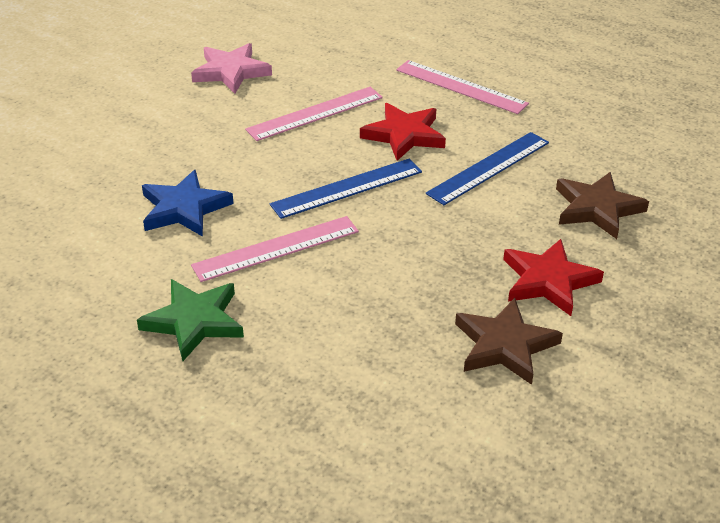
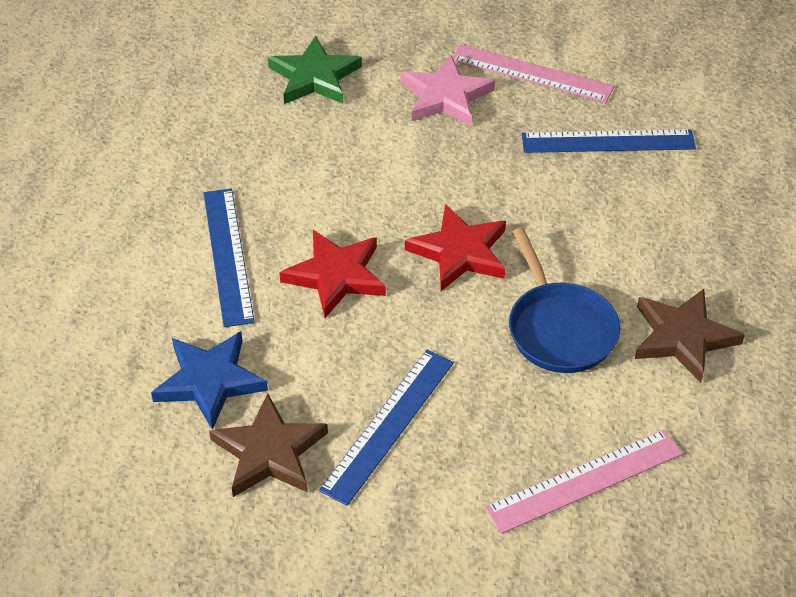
blue pan: 0 -> 1
blue ruler: 2 -> 3
pink ruler: 3 -> 2

